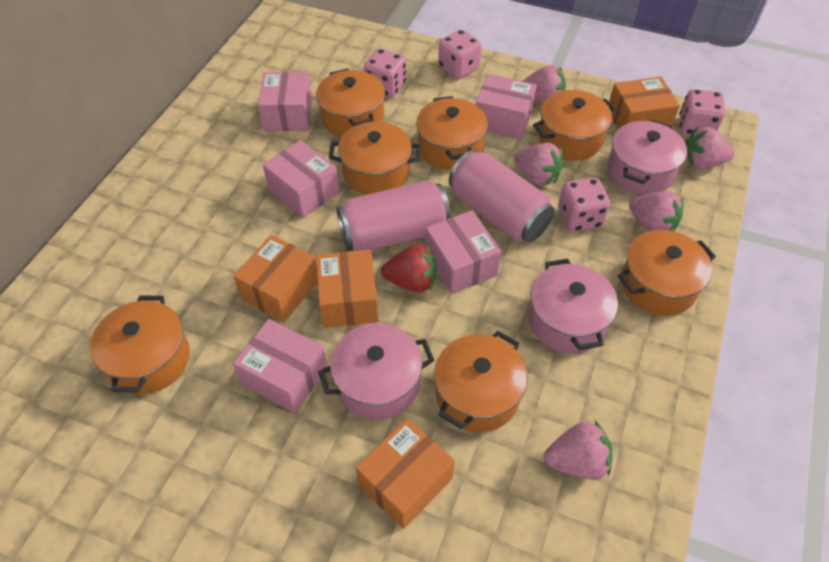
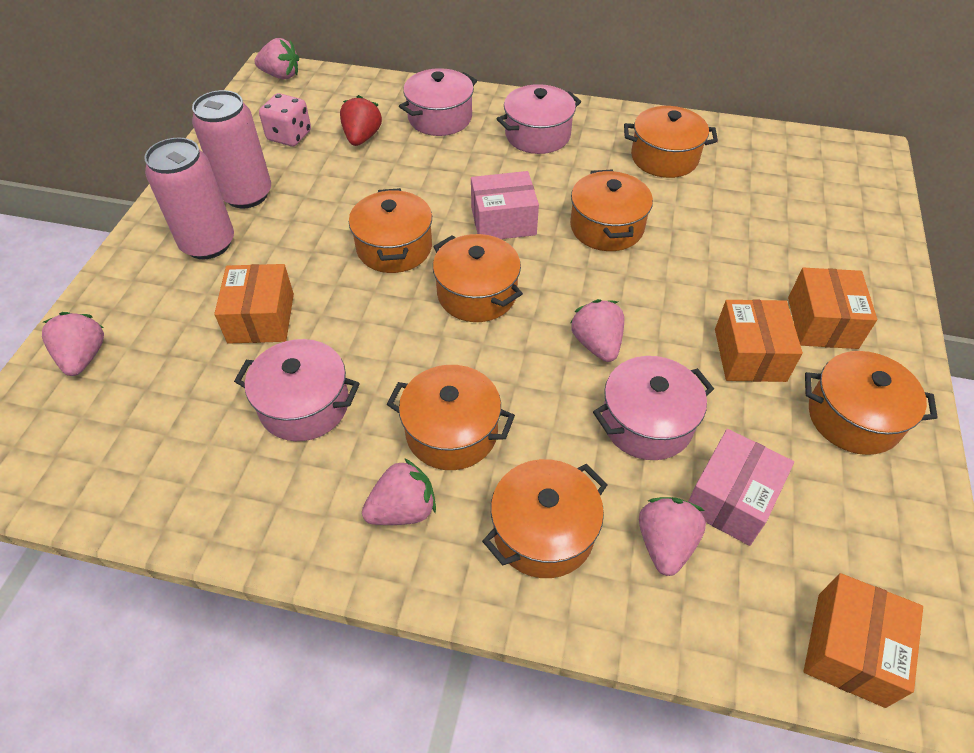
pink box: 5 -> 2
pink dice: 4 -> 1
pink pot: 3 -> 4

